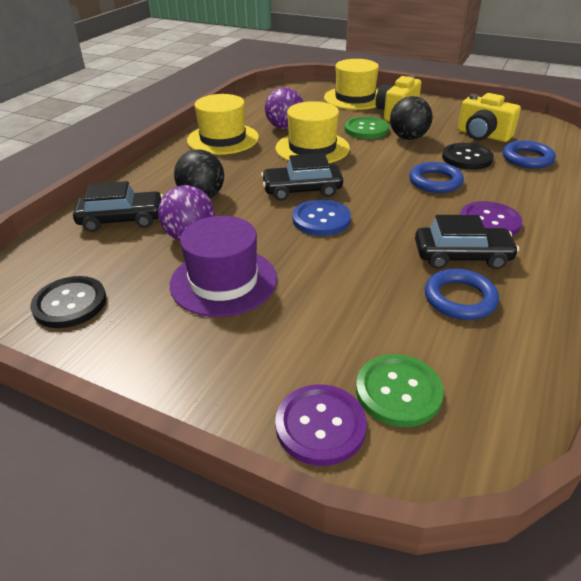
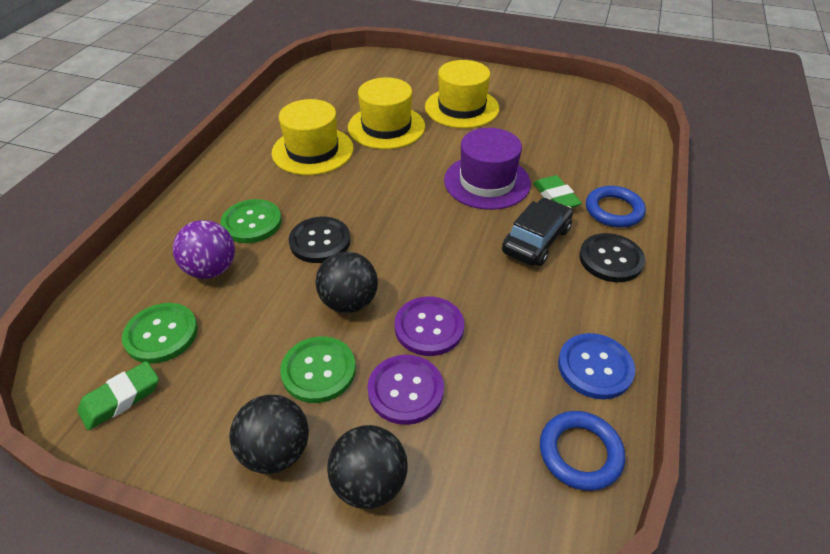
black ball: 2 -> 3
black car: 3 -> 1
blue ring: 3 -> 2
green button: 2 -> 3
green eraser: 0 -> 2
purple ball: 2 -> 1
yellow camera: 2 -> 0

